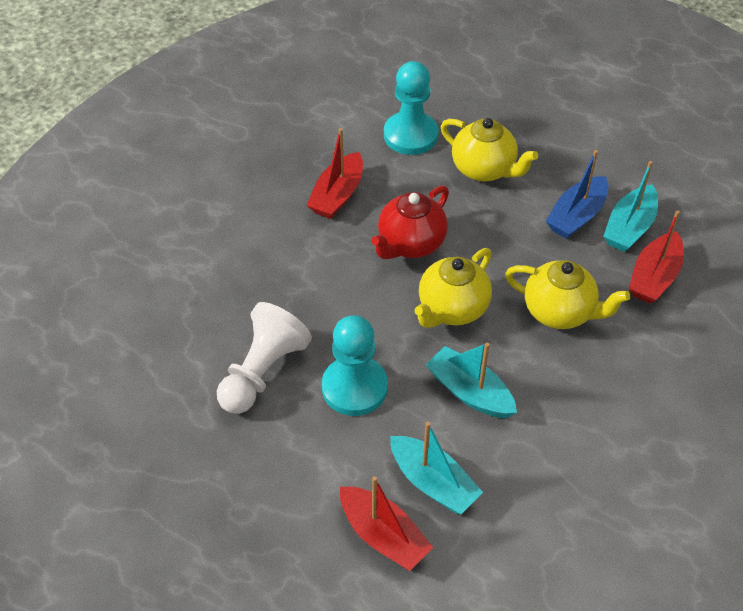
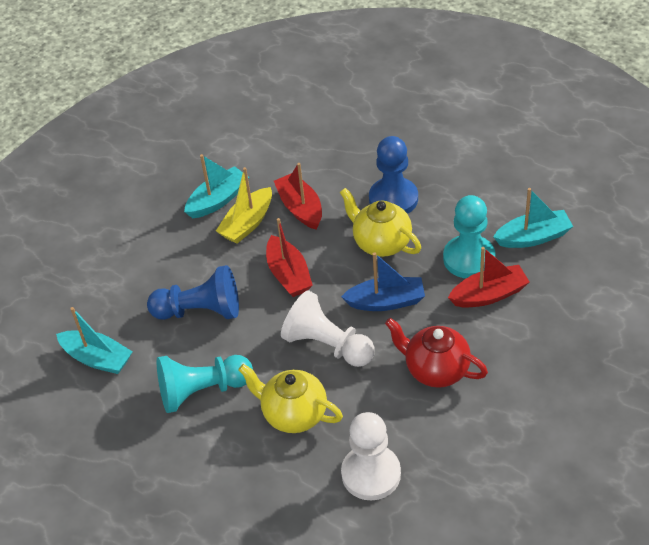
blue pawn: 0 -> 2
white pawn: 1 -> 2
yellow boat: 0 -> 1
yellow teapot: 3 -> 2

